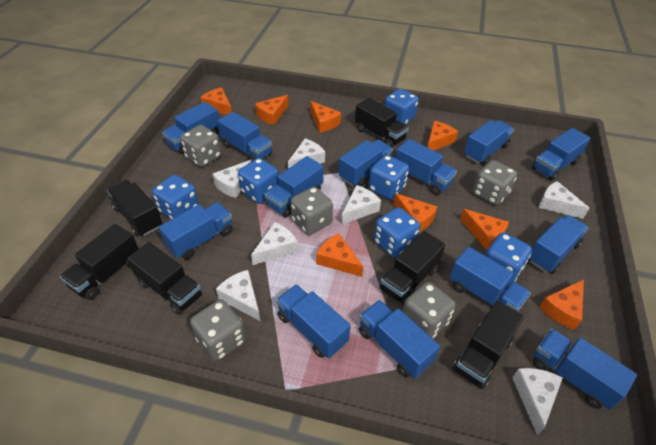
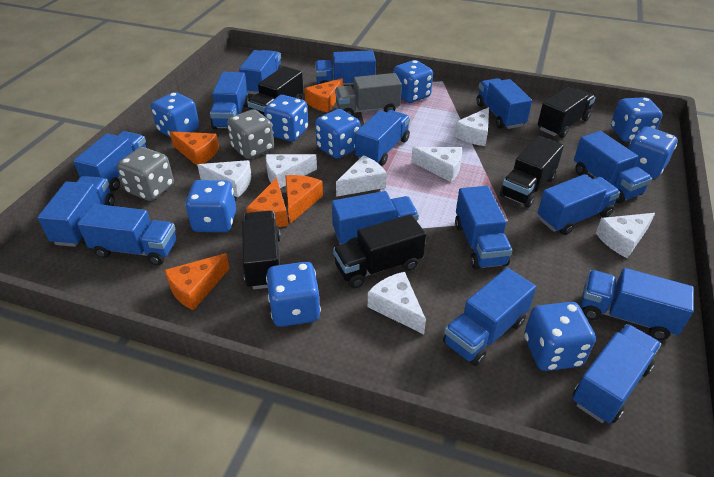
black truck: 6 -> 5
blue dice: 6 -> 9
blue truck: 13 -> 15
grey dice: 5 -> 2
grey truck: 0 -> 1
orange cheese: 8 -> 5

